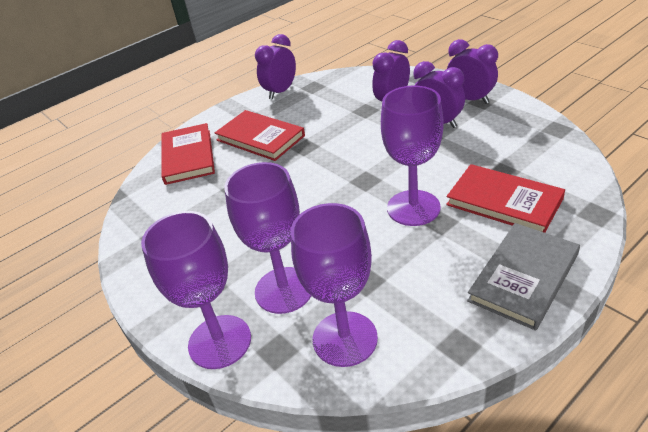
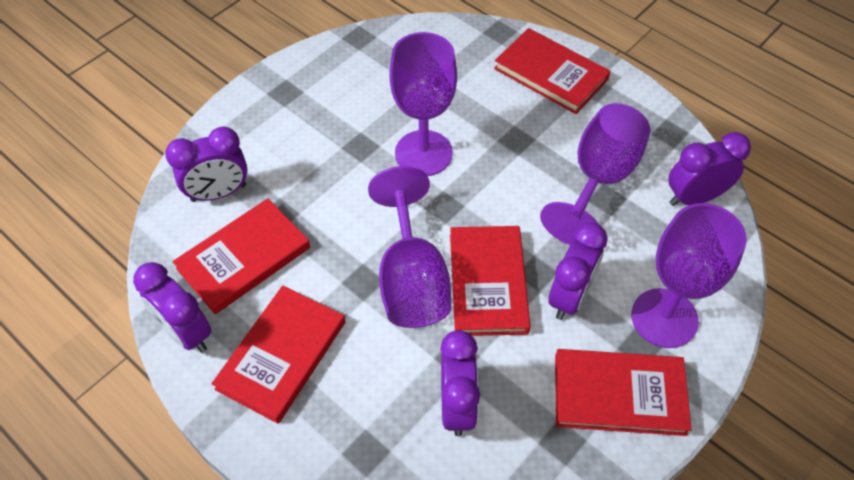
grey book: 1 -> 0
purple clock: 4 -> 5
red book: 3 -> 5

